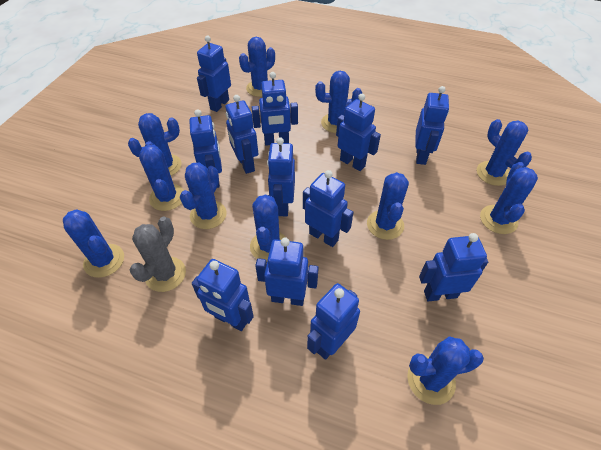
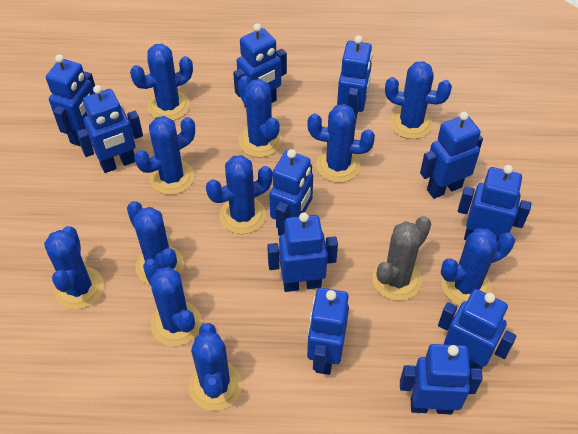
blue robot: 12 -> 11

